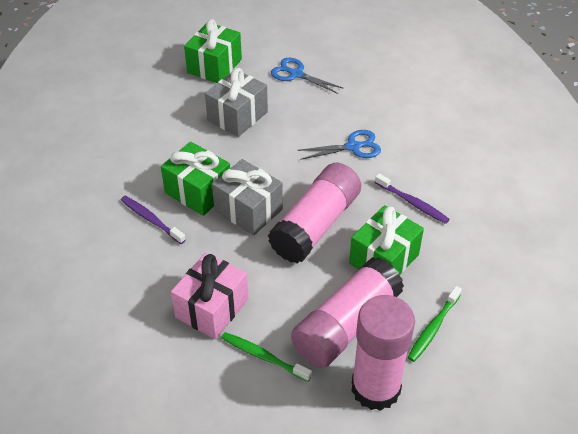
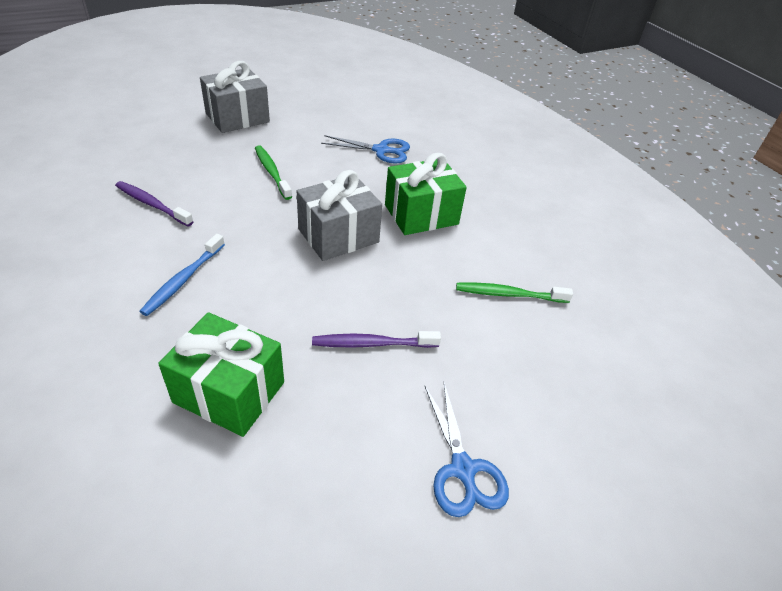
blue toothbrush: 0 -> 1
green gift: 3 -> 2
pink gift: 1 -> 0
pink glue stick: 3 -> 0

